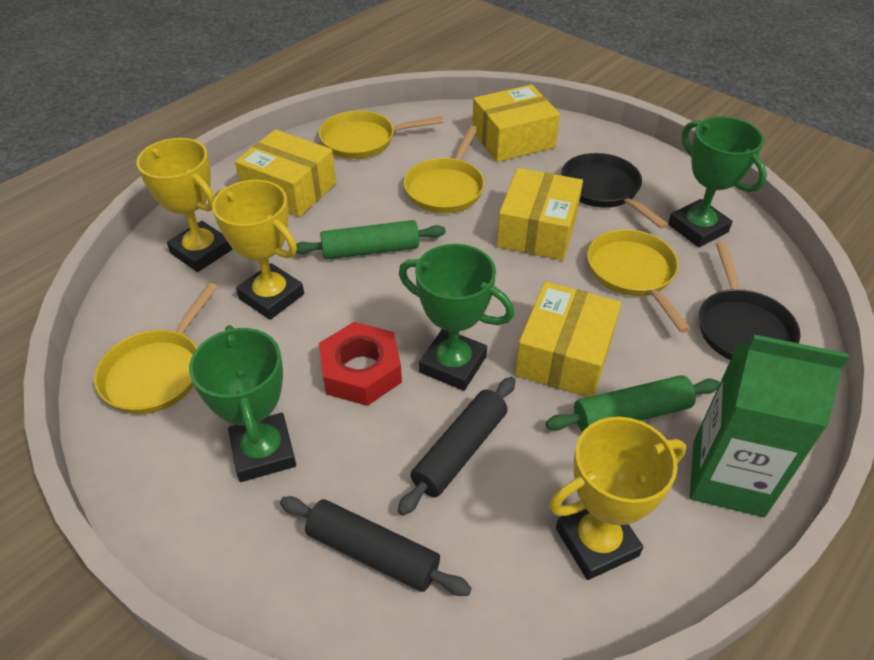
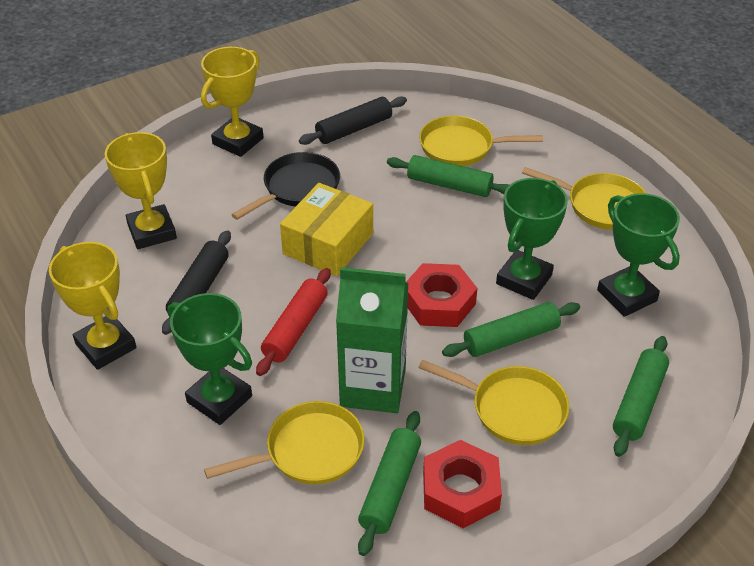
black pan: 2 -> 1
green rolling pin: 2 -> 4
red nut: 1 -> 2
red rolling pin: 0 -> 1
yellow box: 4 -> 1

